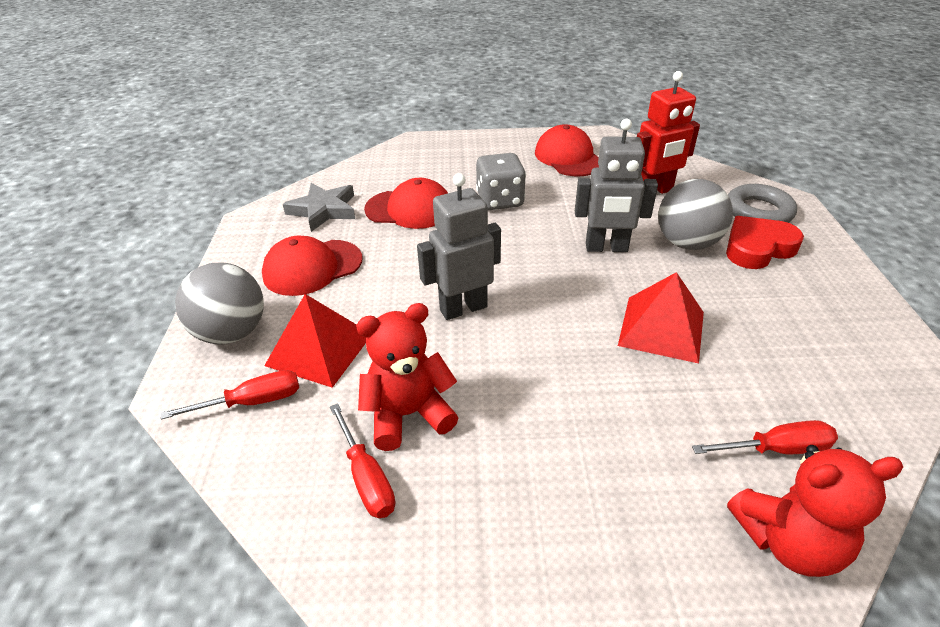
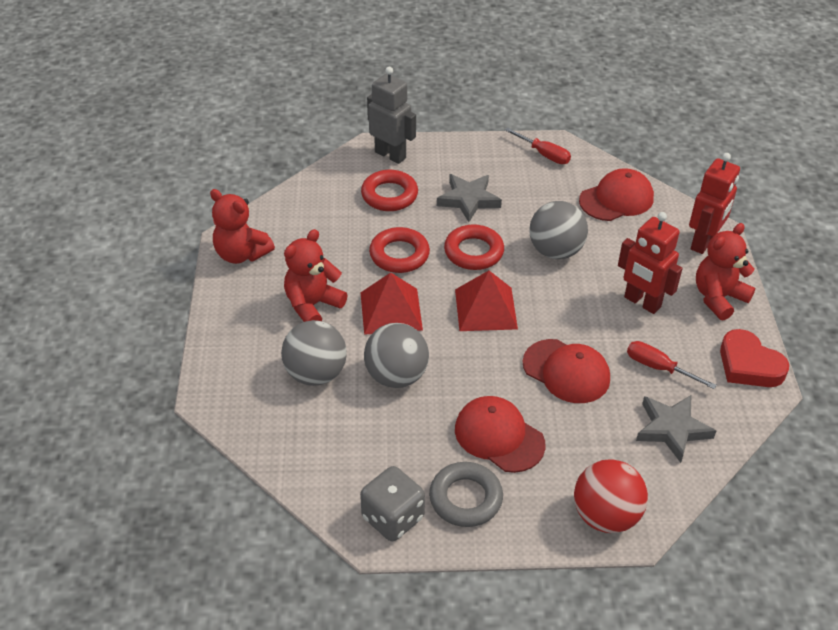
grey ball: 2 -> 3
grey robot: 2 -> 1
grey star: 1 -> 2
red ball: 0 -> 1
red ring: 0 -> 3
red robot: 1 -> 2
red screwdriver: 3 -> 2
red teddy bear: 2 -> 3

